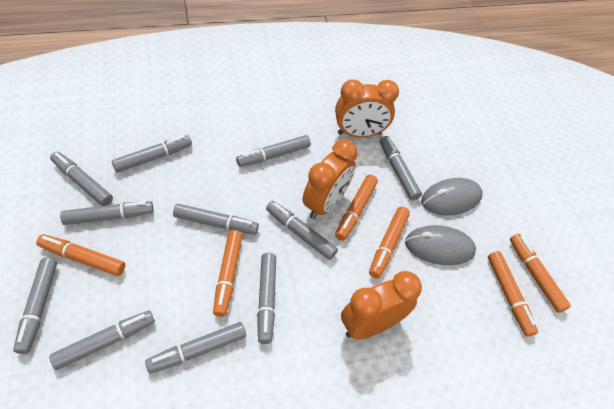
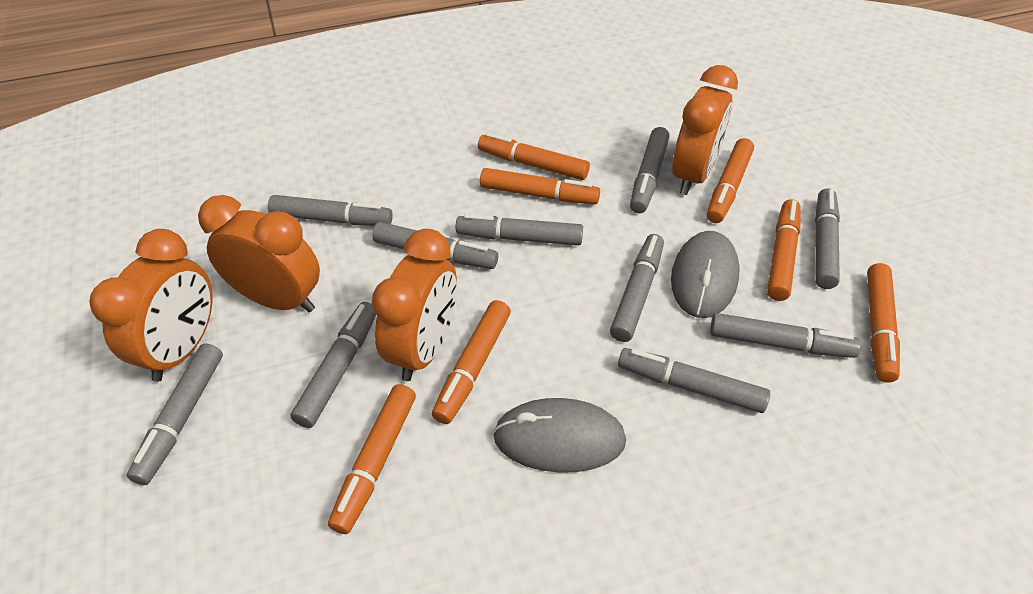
grey marker: 11 -> 10
orange clock: 3 -> 4
orange marker: 6 -> 7

